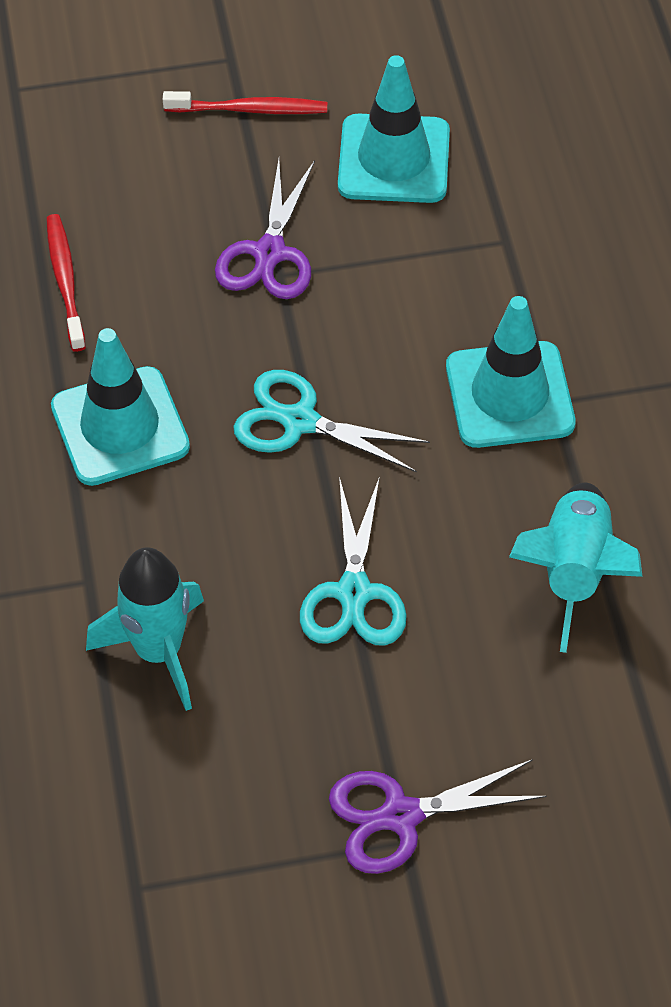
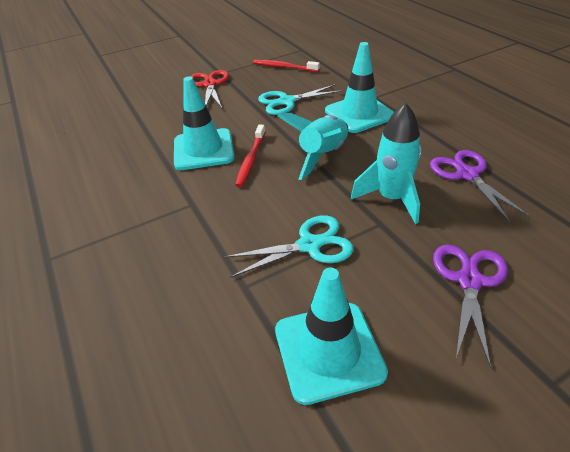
red scissors: 0 -> 1

